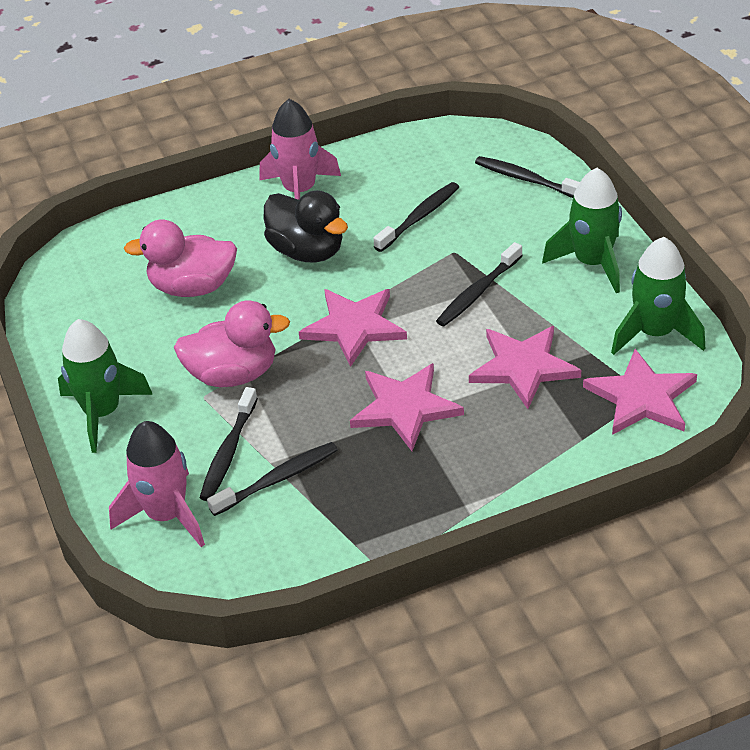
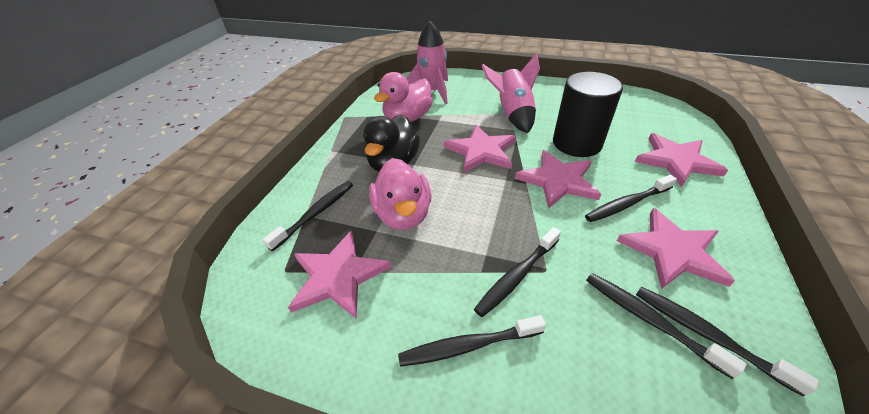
black cylinder: 0 -> 1
black toothbrush: 5 -> 6
green rocket: 3 -> 0
pink star: 4 -> 5

